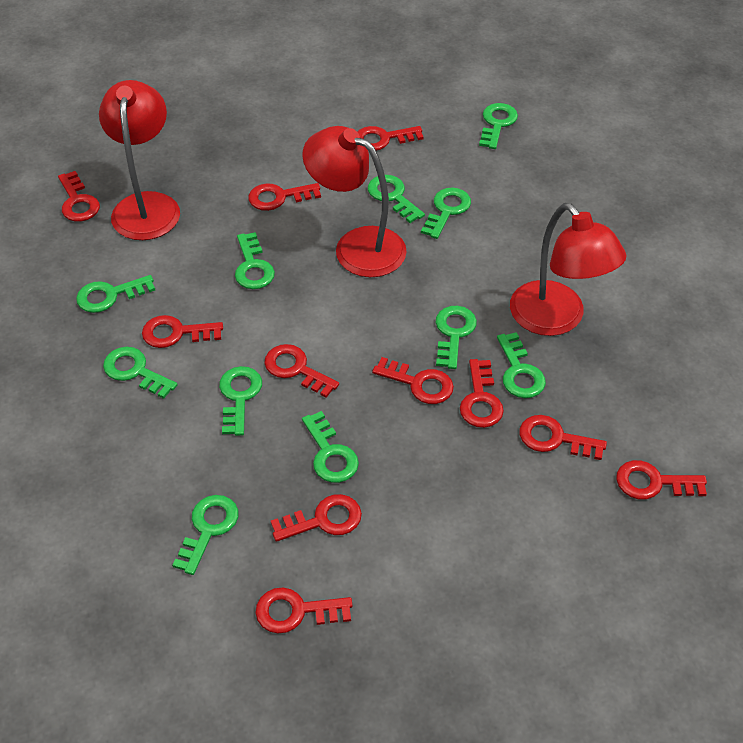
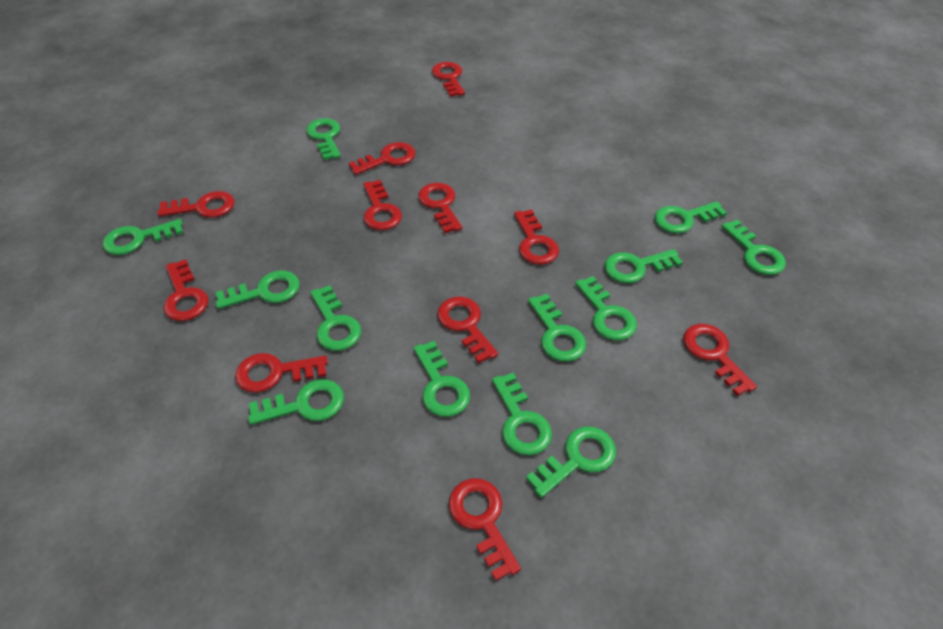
green key: 11 -> 13
red lamp: 3 -> 0

